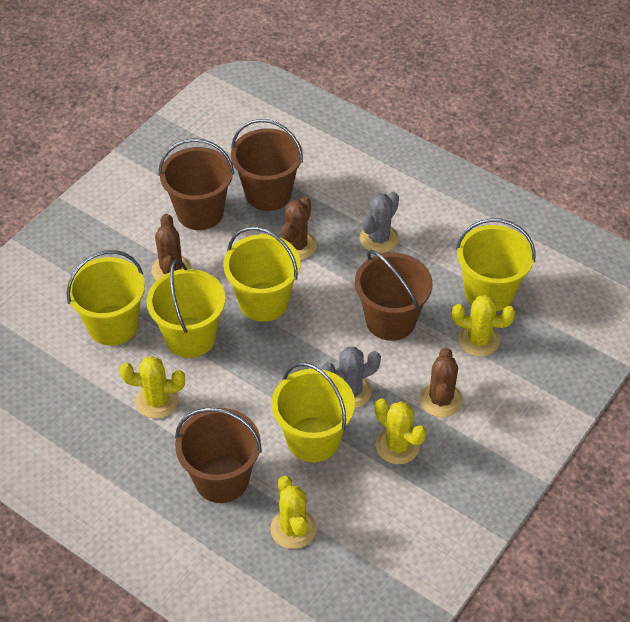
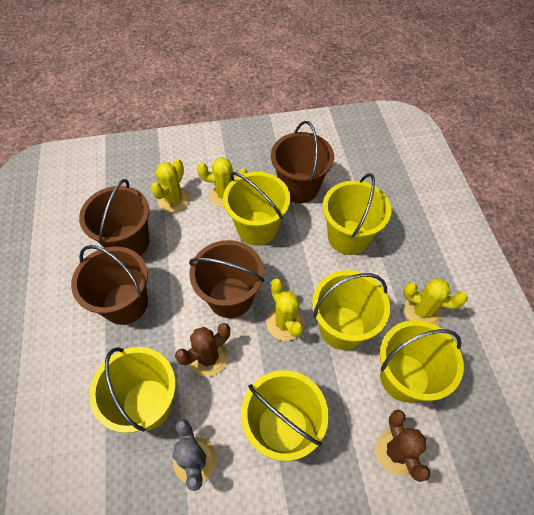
brown cactus: 3 -> 2
grey cactus: 2 -> 1
yellow bucket: 5 -> 6

